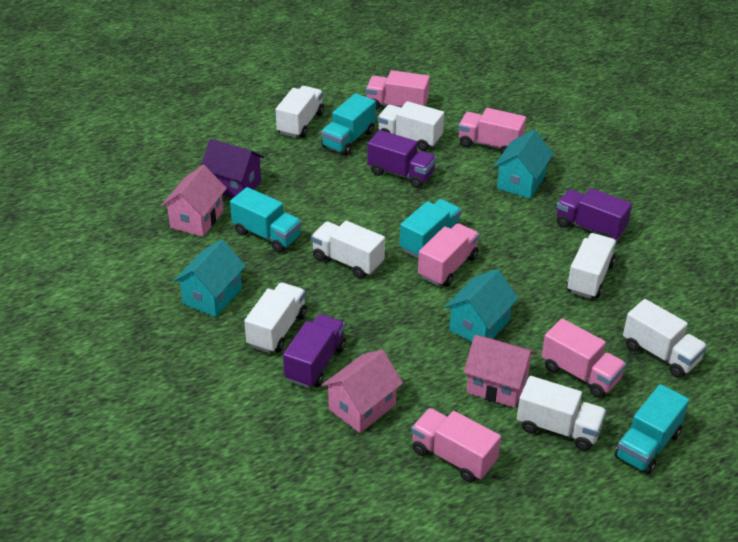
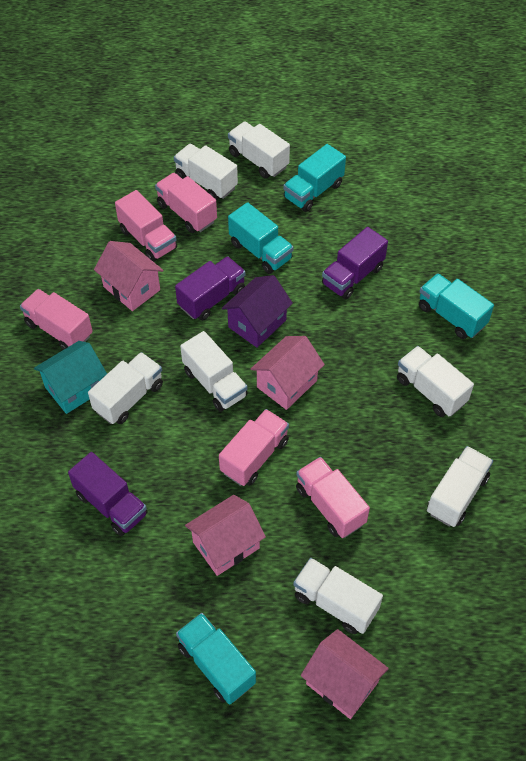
pink house: 3 -> 4
turquoise house: 3 -> 1

